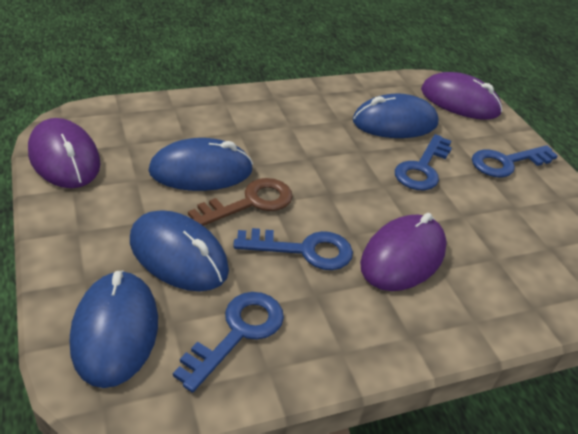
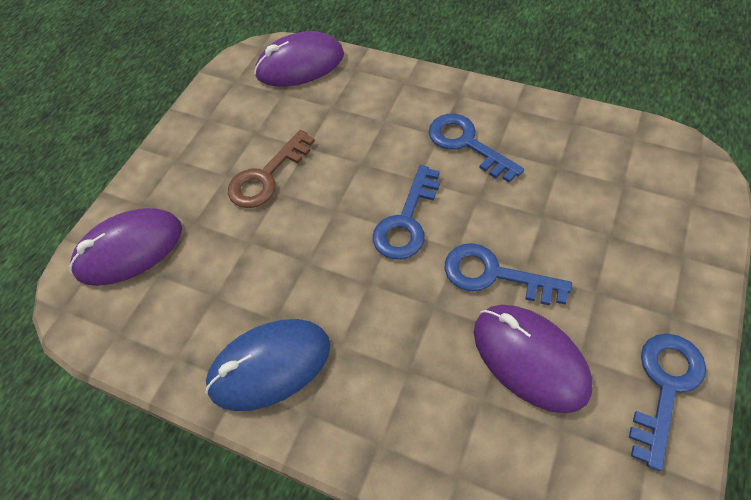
blue mouse: 4 -> 1

